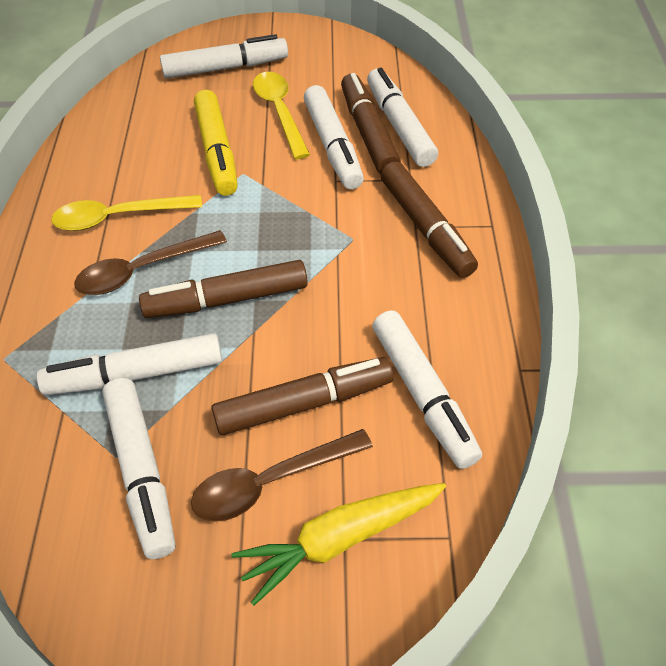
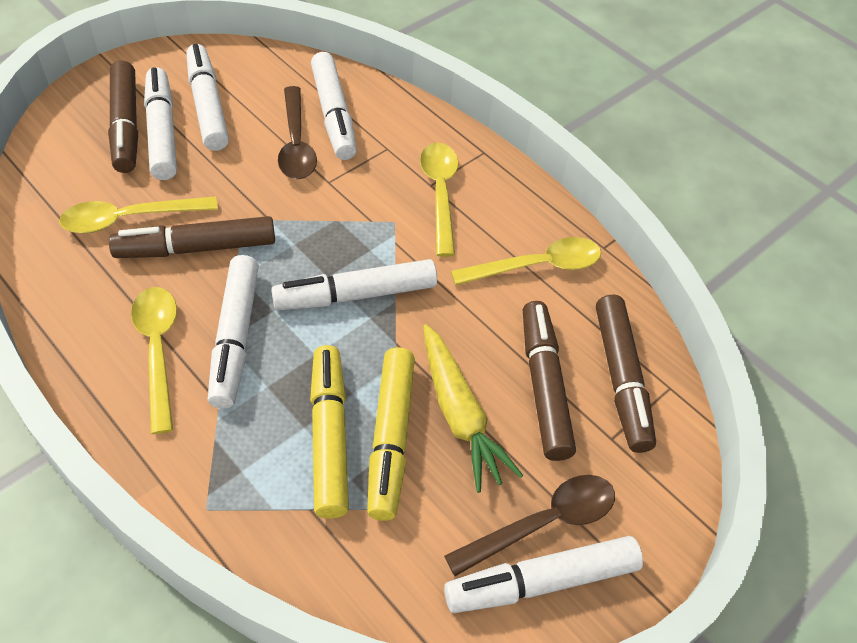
yellow marker: 1 -> 2
yellow spoon: 2 -> 4

